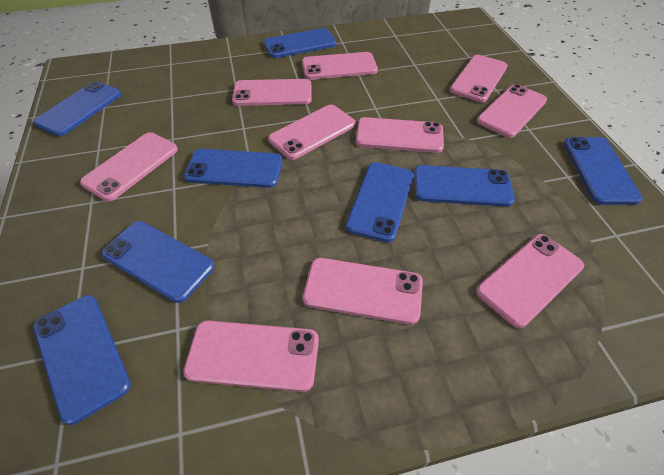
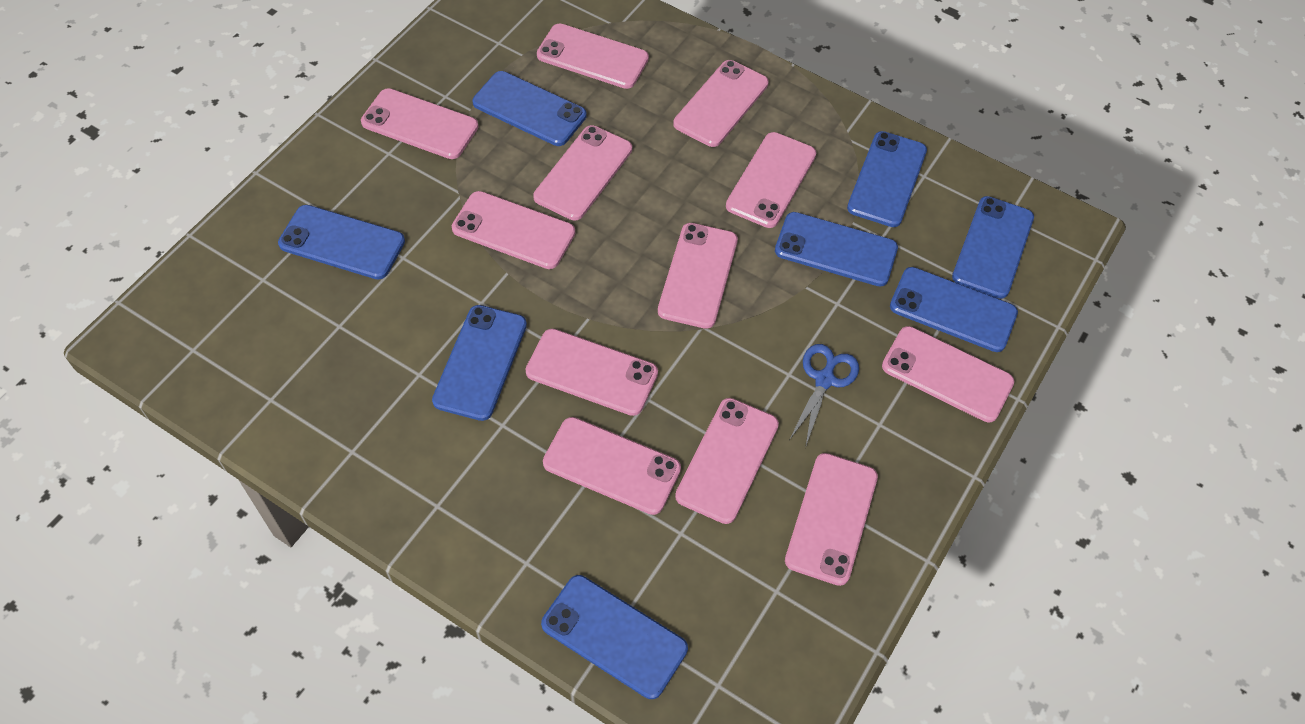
blue scissors: 0 -> 1
pink phone: 10 -> 12

